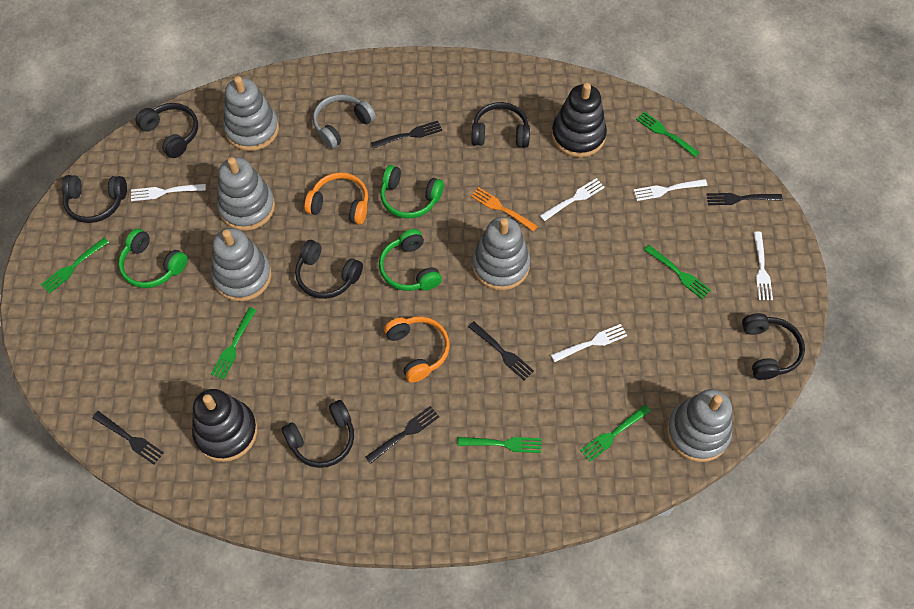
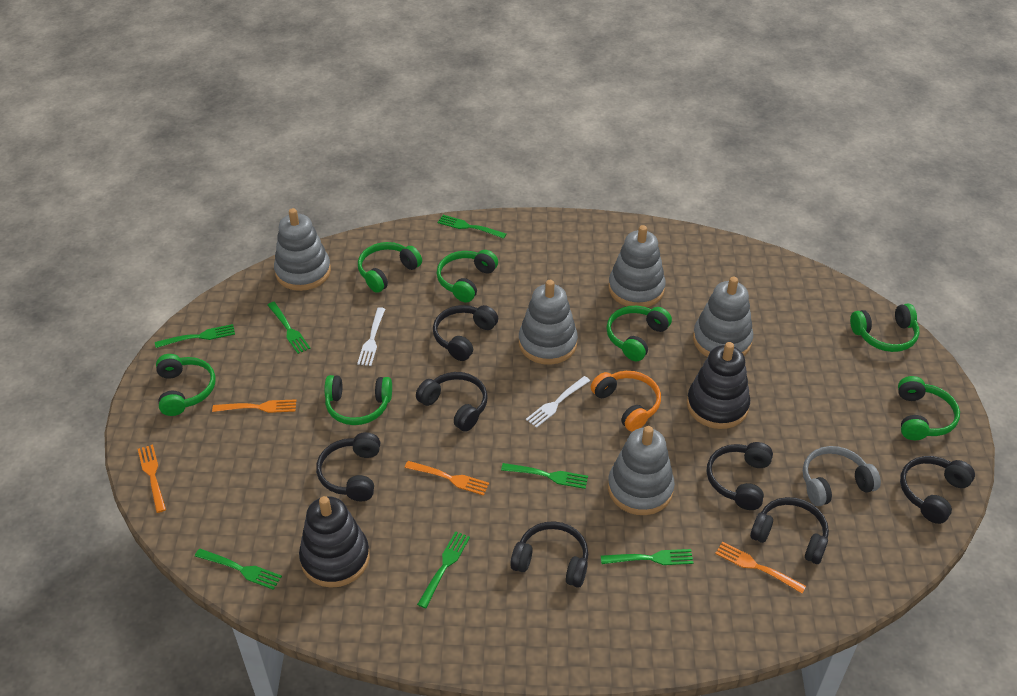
black fork: 5 -> 0
black headphones: 6 -> 7
green fork: 6 -> 7
green headphones: 3 -> 7
orange fork: 1 -> 4
orange headphones: 2 -> 1
white fork: 5 -> 2

